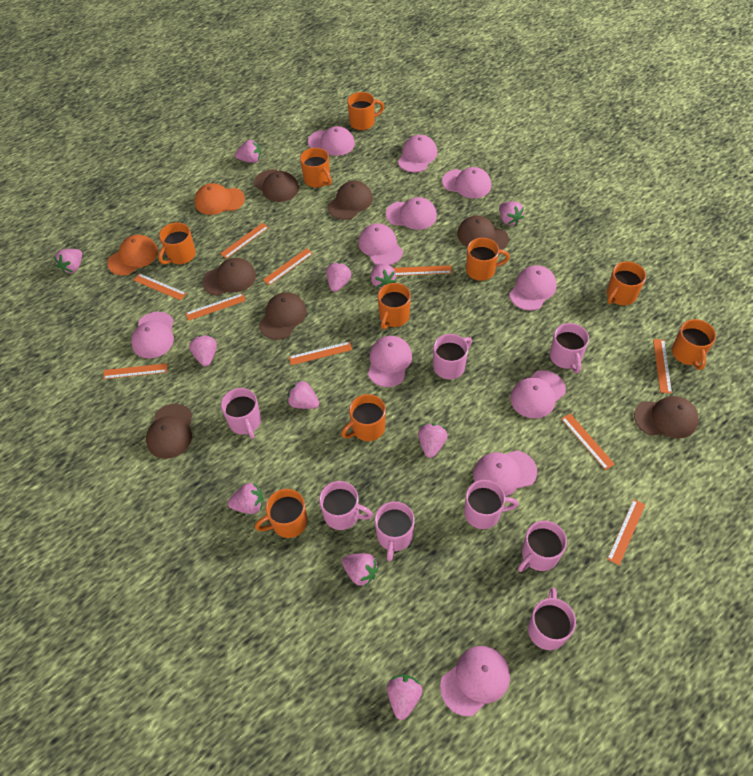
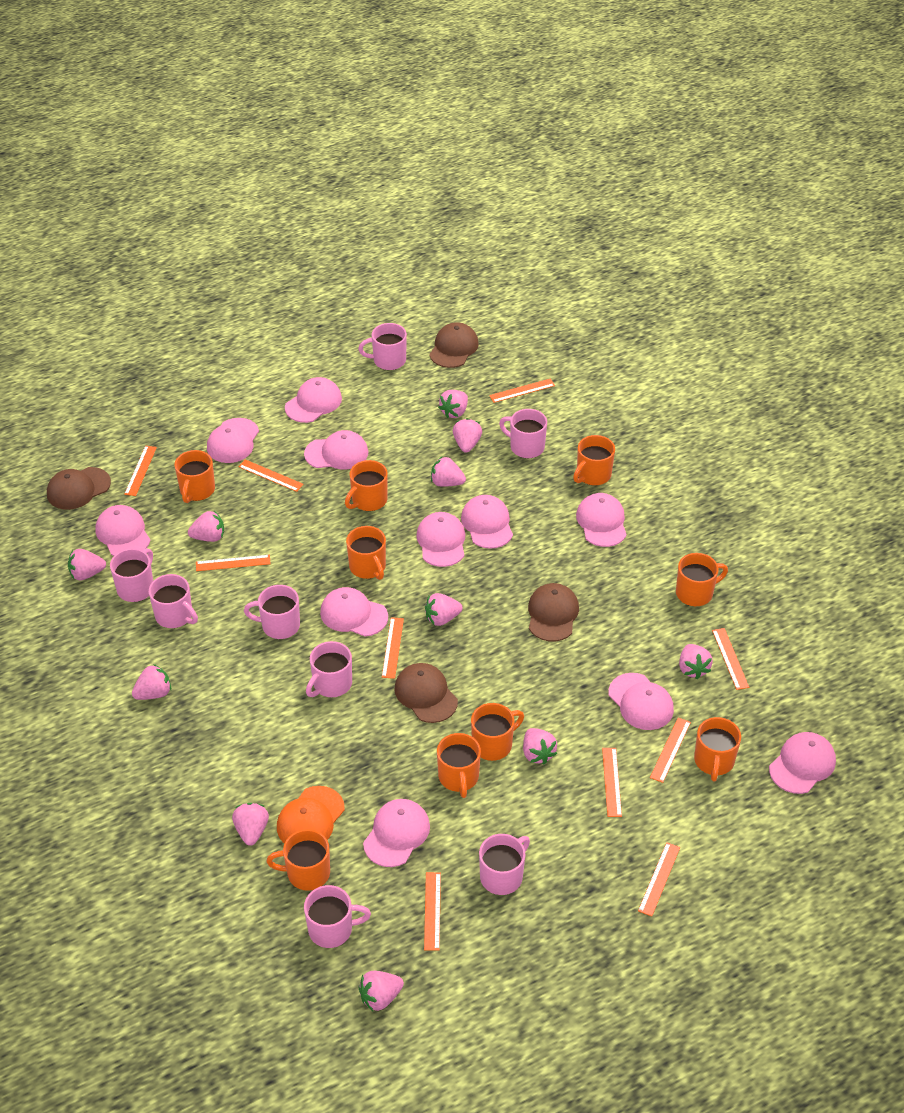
brown cap: 7 -> 4
orange cap: 2 -> 1

